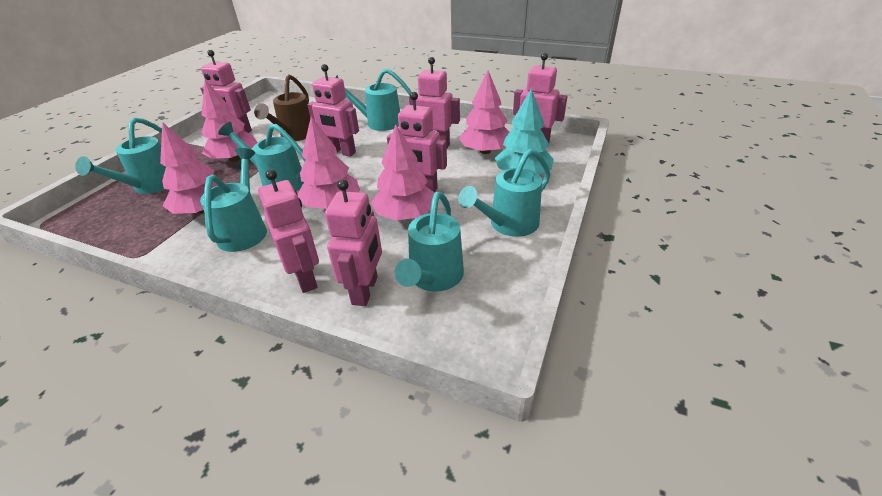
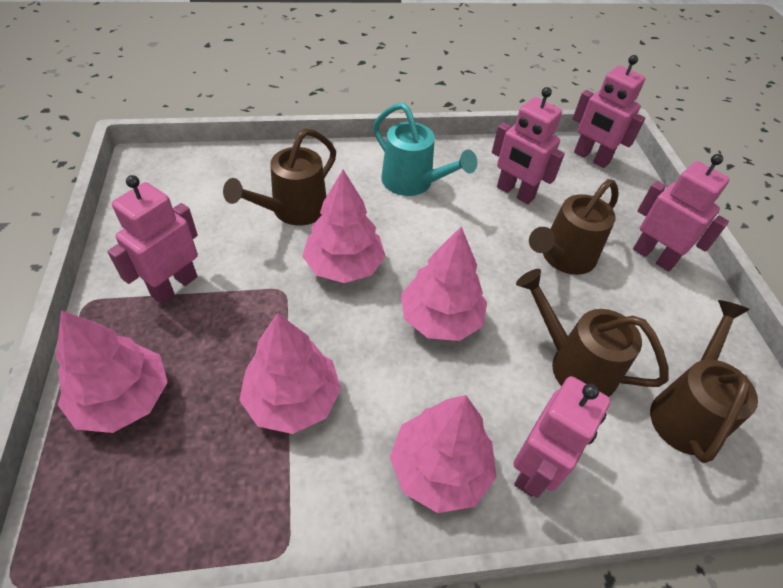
brown watering can: 1 -> 4
pink robot: 7 -> 5
turquoise tree: 1 -> 0
turquoise watering can: 6 -> 1

